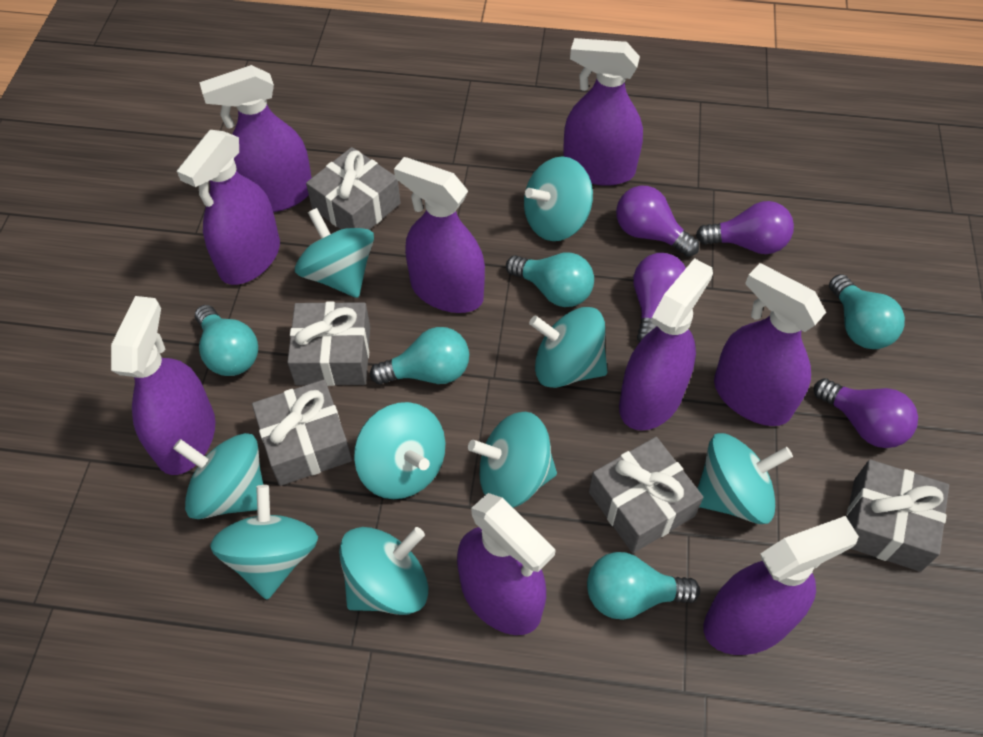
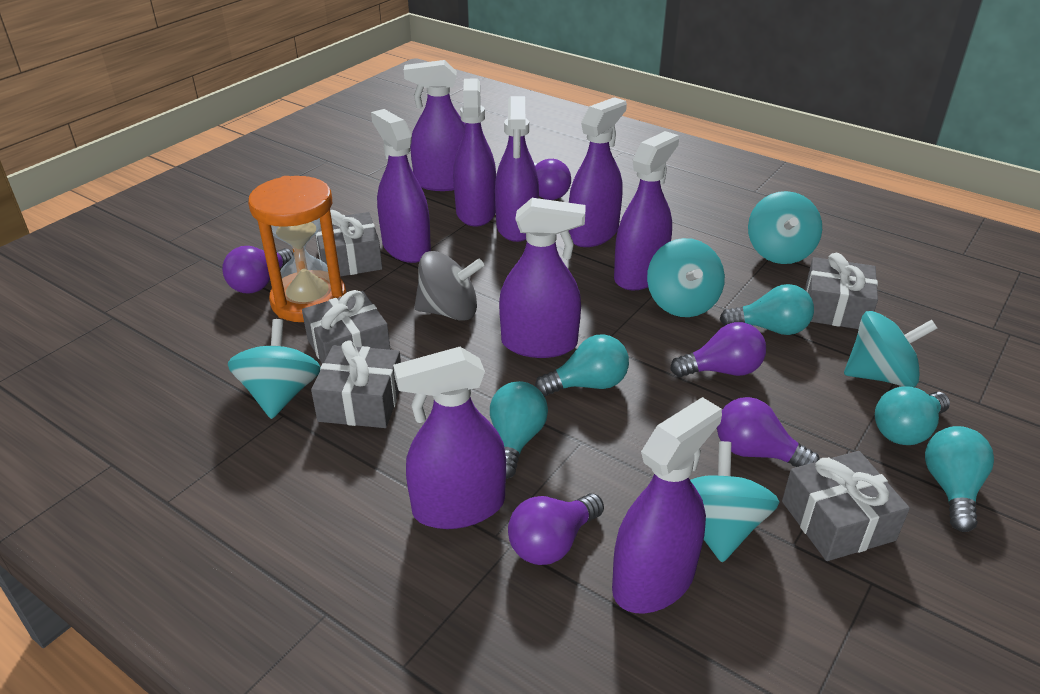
grey spinning top: 0 -> 1
orange hourglass: 0 -> 1
purple light bulb: 4 -> 5
turquoise spinning top: 9 -> 5

